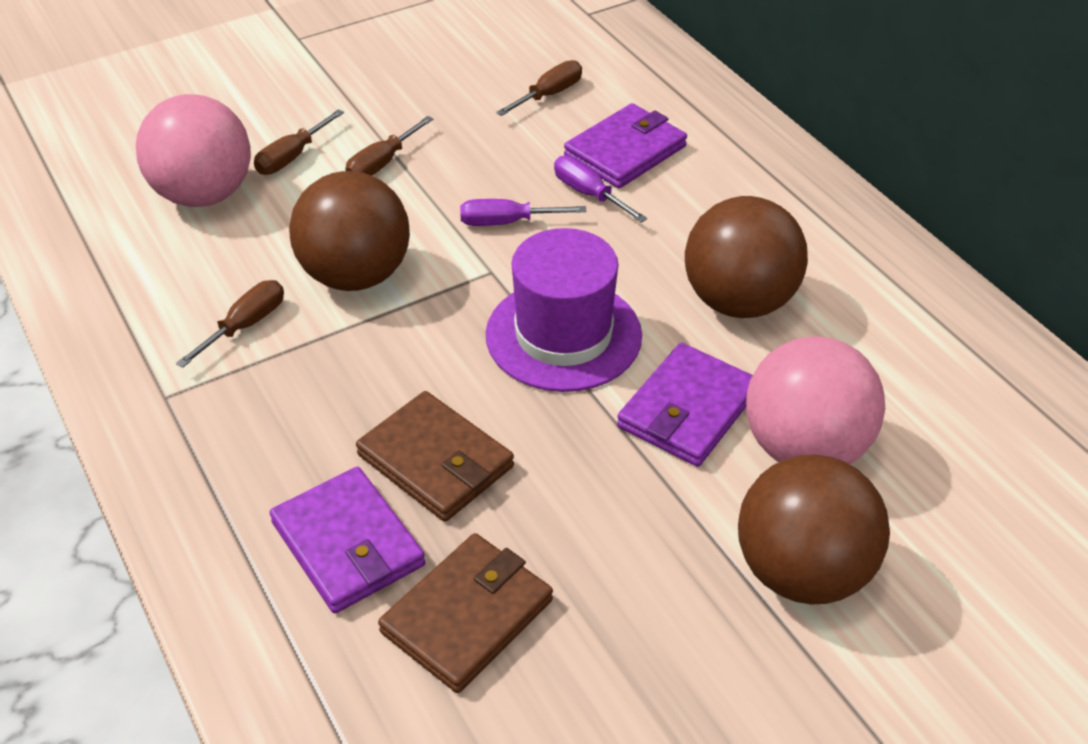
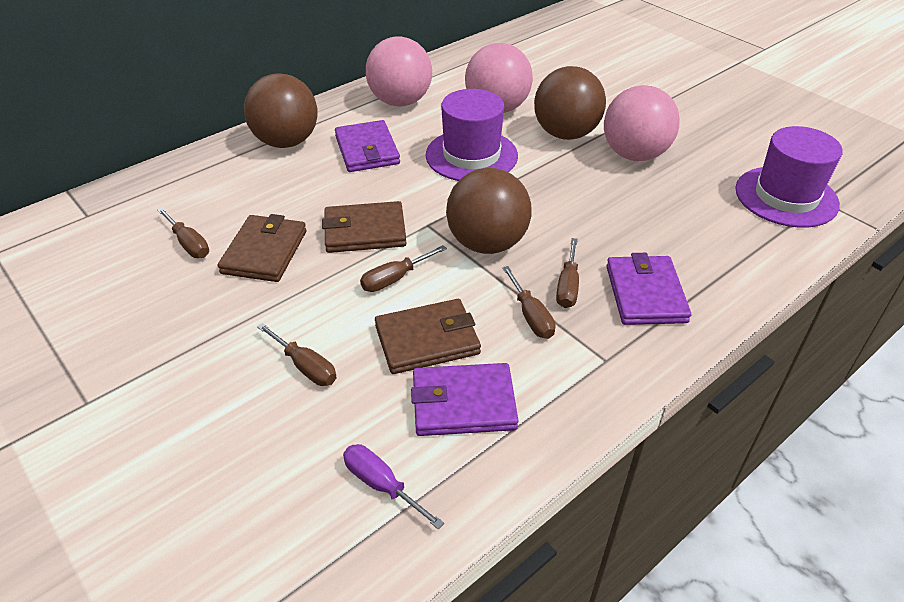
brown screwdriver: 4 -> 5
brown wallet: 2 -> 3
pink ball: 2 -> 3
purple hat: 1 -> 2
purple screwdriver: 2 -> 1

